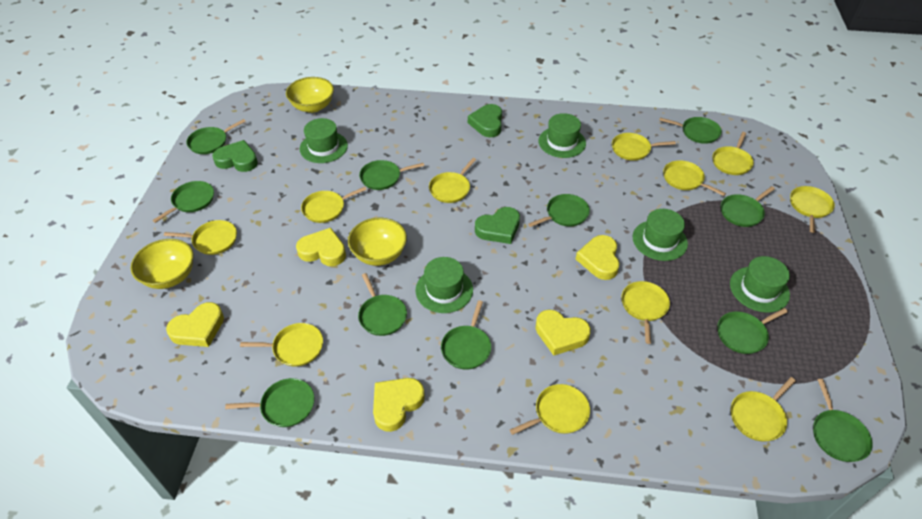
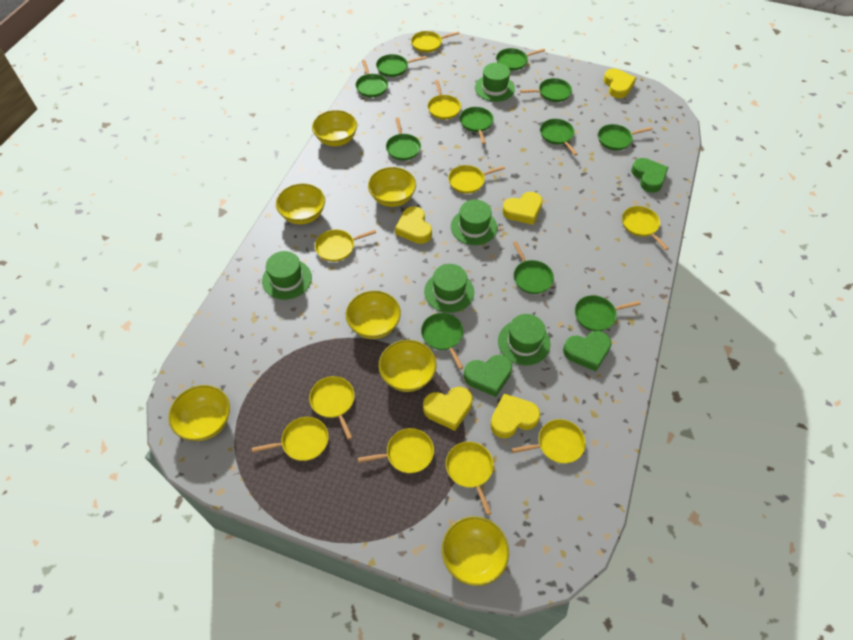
yellow bowl: 3 -> 7
yellow pan: 11 -> 10

